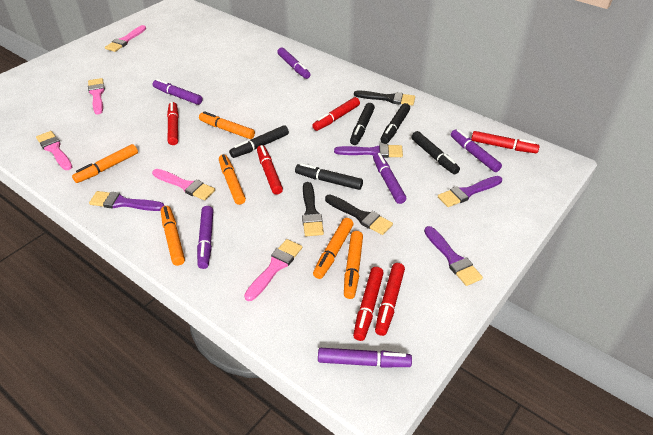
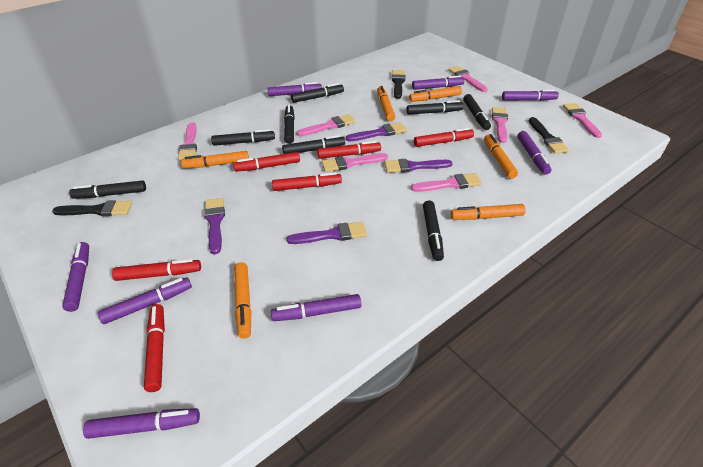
black marker: 5 -> 8
pink brush: 5 -> 7
purple marker: 6 -> 8

